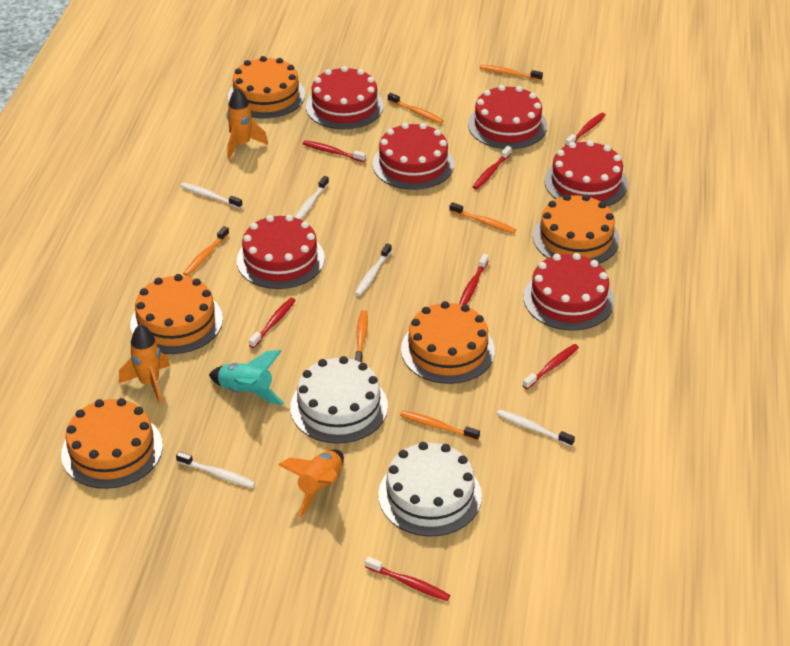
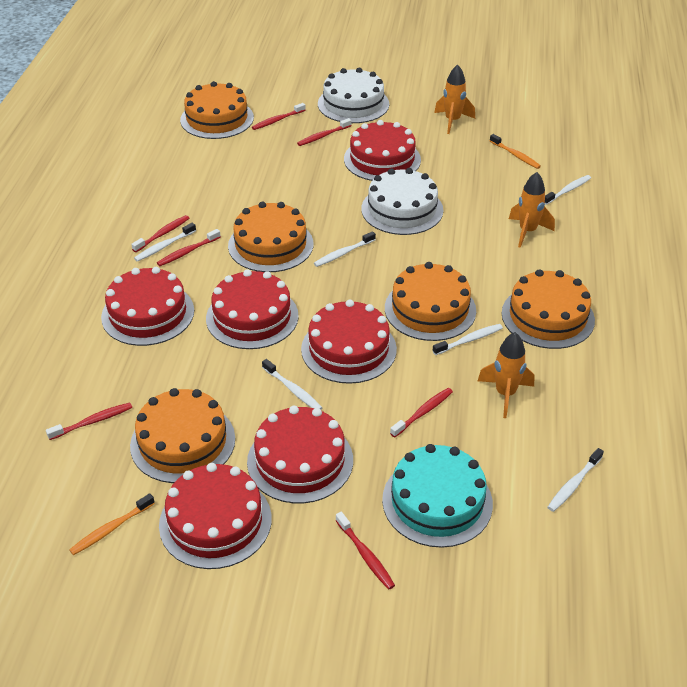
orange toothbrush: 6 -> 2
turquoise cake: 0 -> 1
turquoise rocket: 1 -> 0
white toothbrush: 5 -> 6

